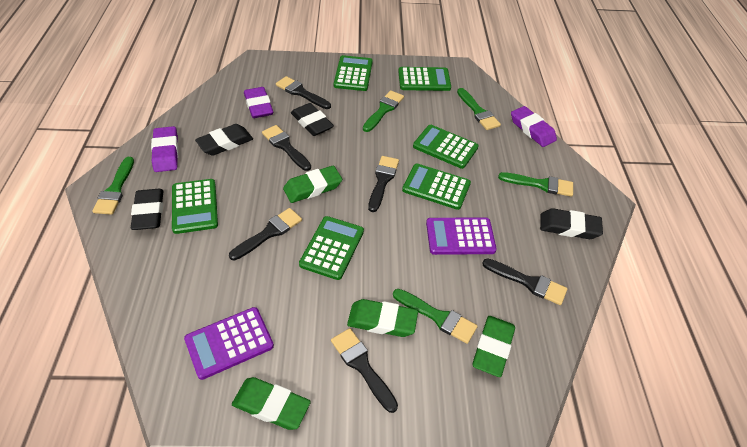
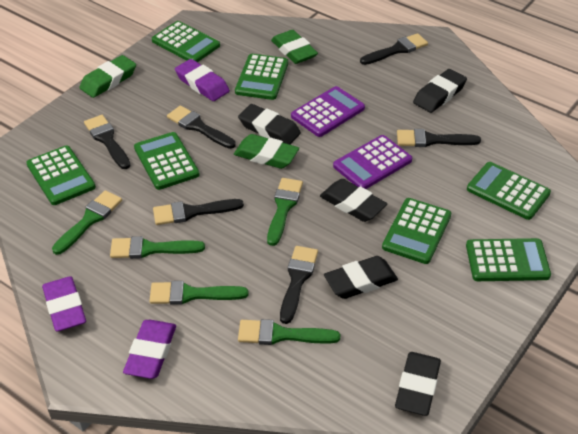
black eraser: 4 -> 5
green calculator: 6 -> 7
green eraser: 4 -> 3

